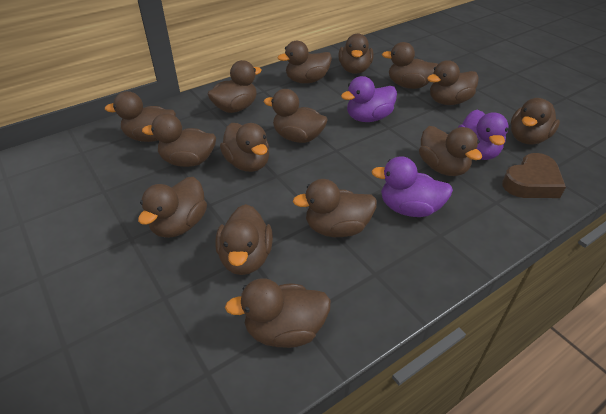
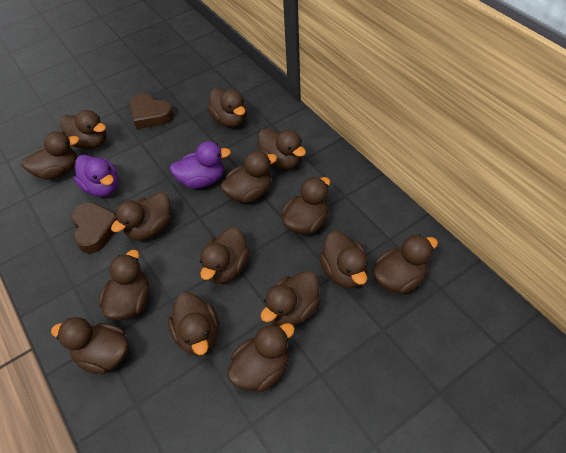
brown heart: 1 -> 2
purple duck: 3 -> 2

